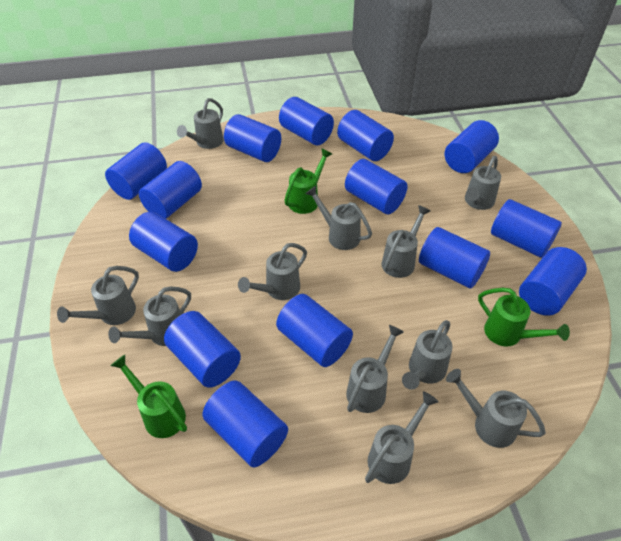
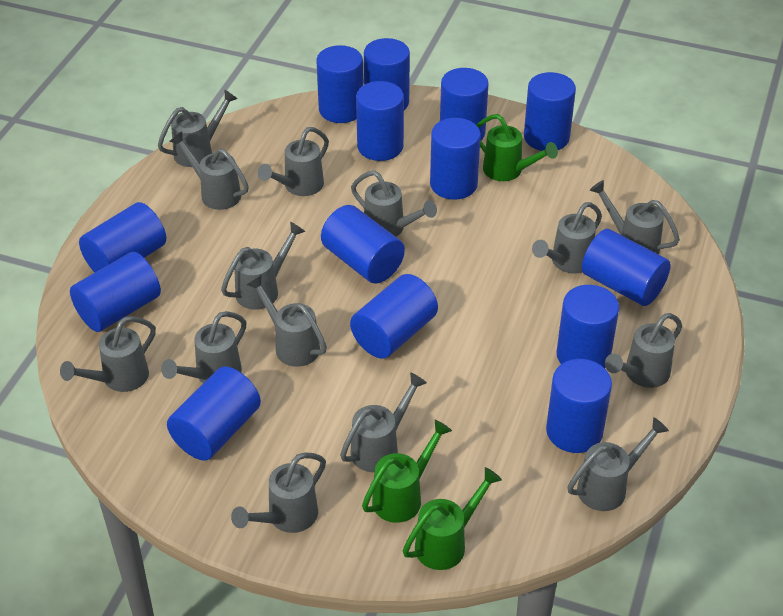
grey watering can: 11 -> 14

